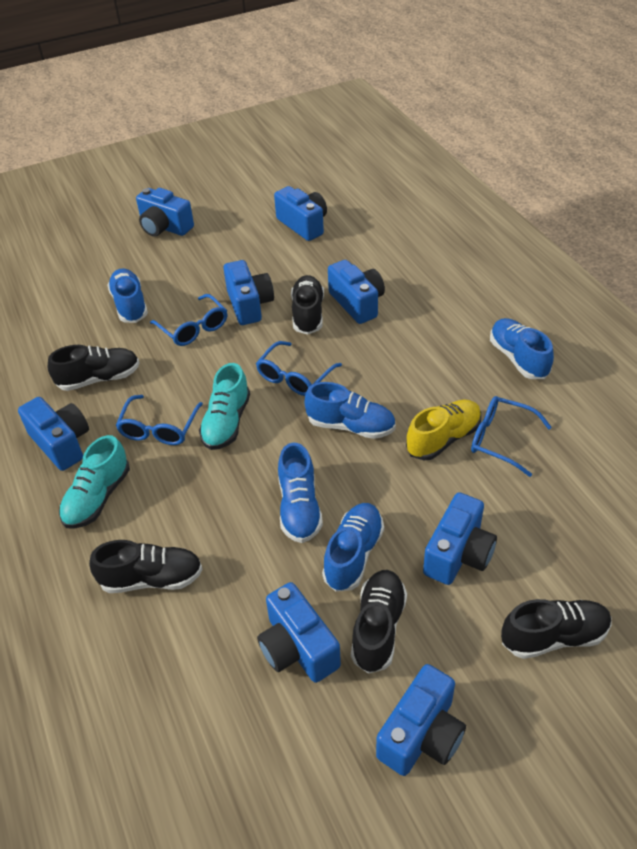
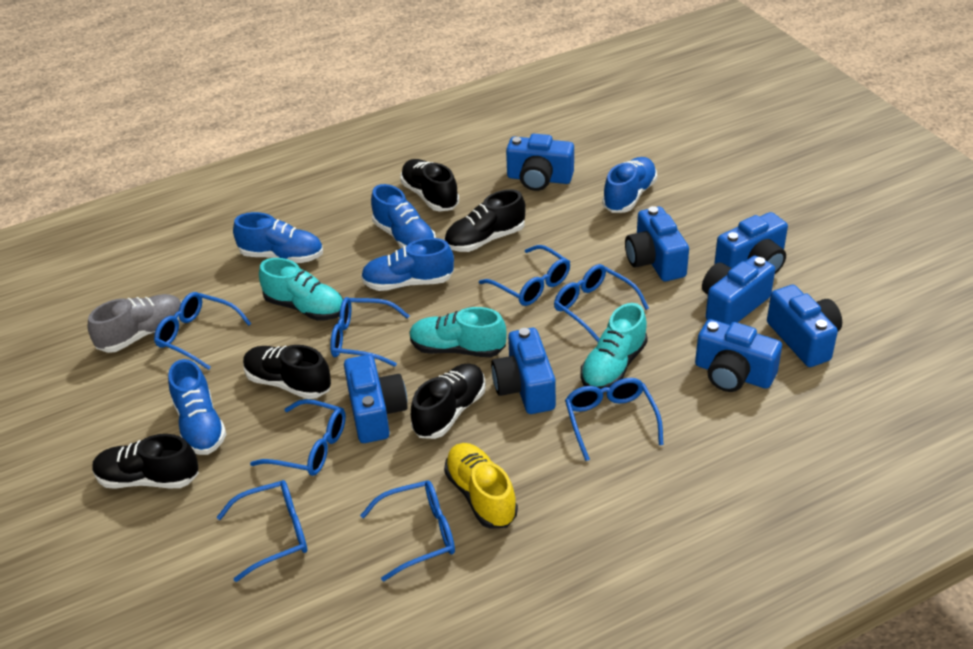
blue glasses: 4 -> 8
grey shoe: 0 -> 1
turquoise shoe: 2 -> 3

